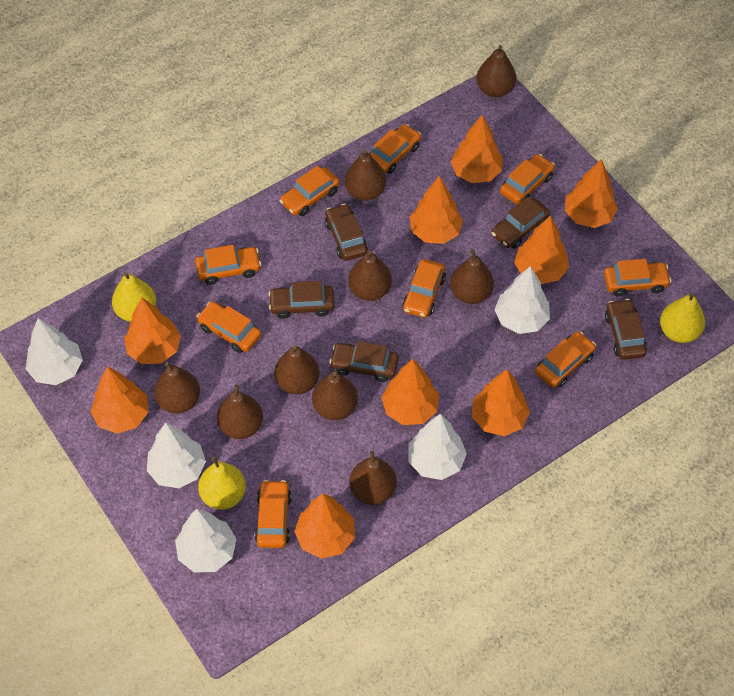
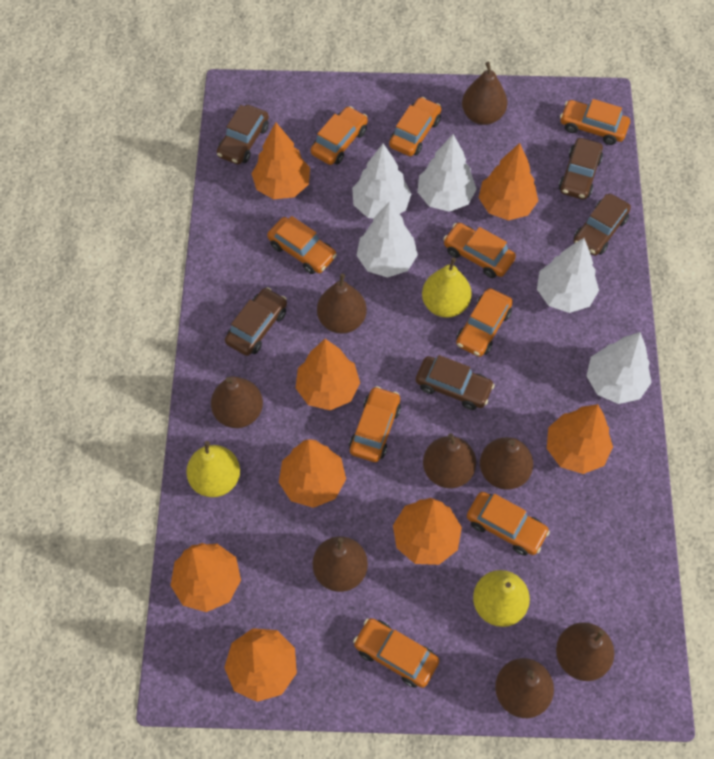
brown pear: 9 -> 8
orange tree: 9 -> 8

